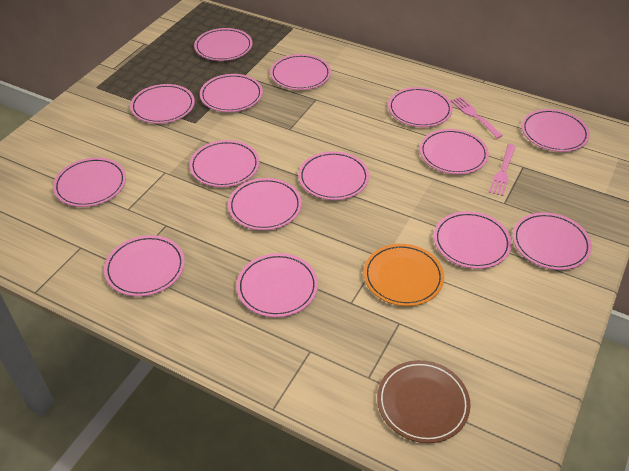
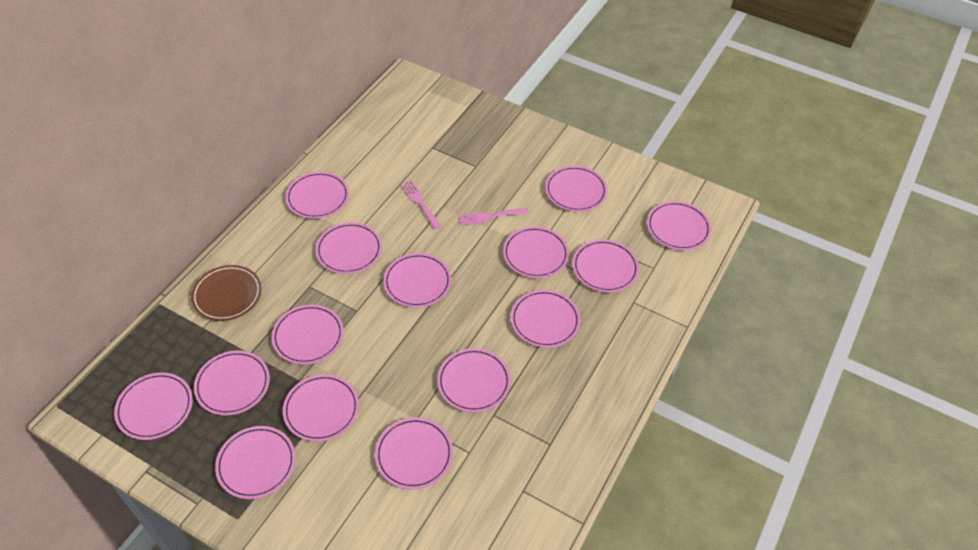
orange plate: 1 -> 0

